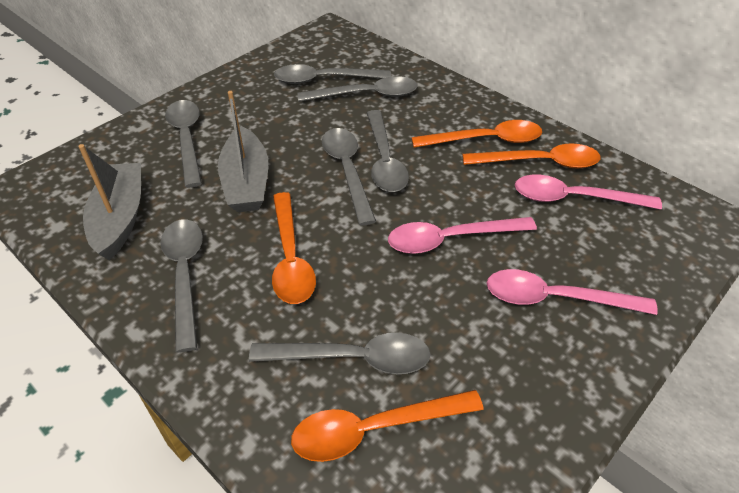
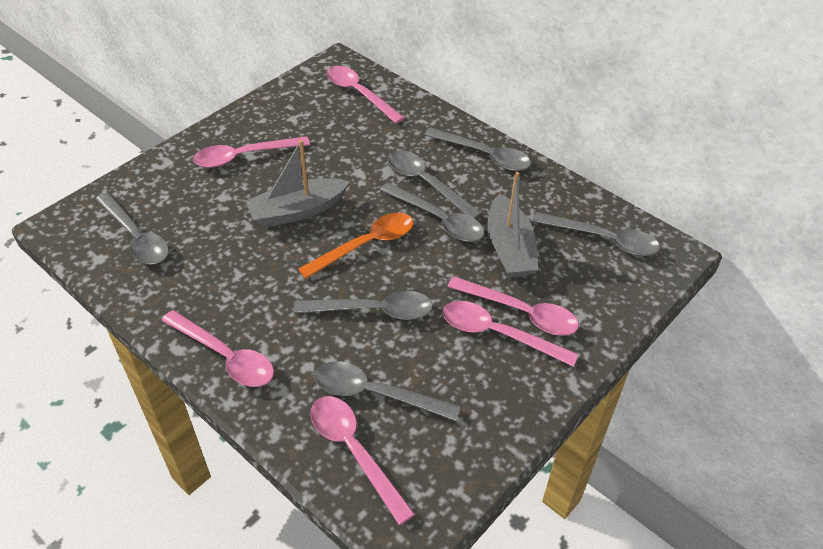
orange spoon: 4 -> 1
pink spoon: 3 -> 6

